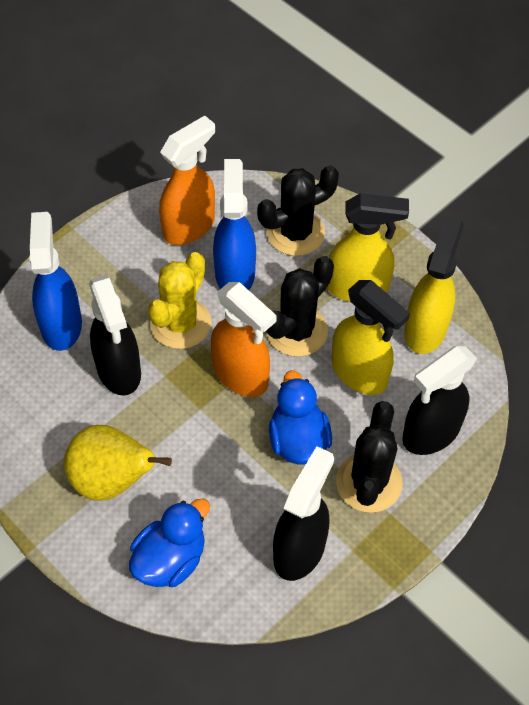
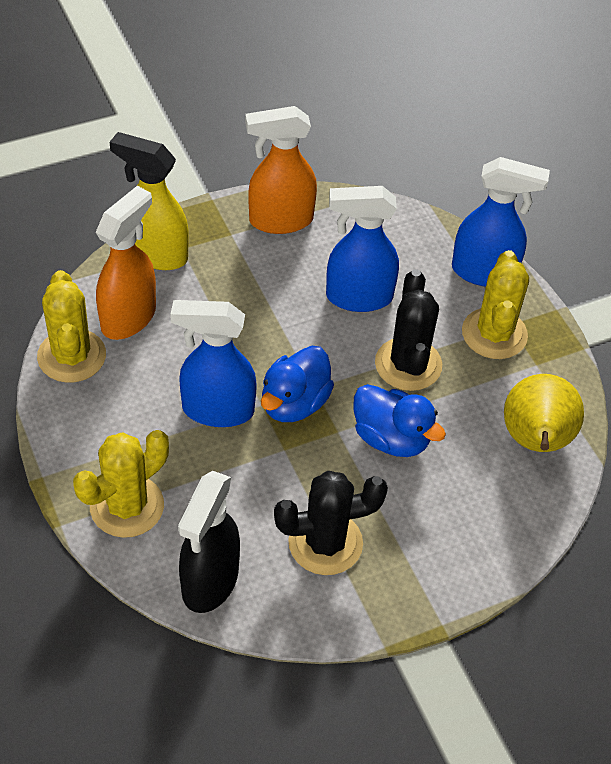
black cactus: 3 -> 2
black spray bottle: 3 -> 1
blue spray bottle: 2 -> 3
yellow cactus: 1 -> 3
yellow spray bottle: 3 -> 1

